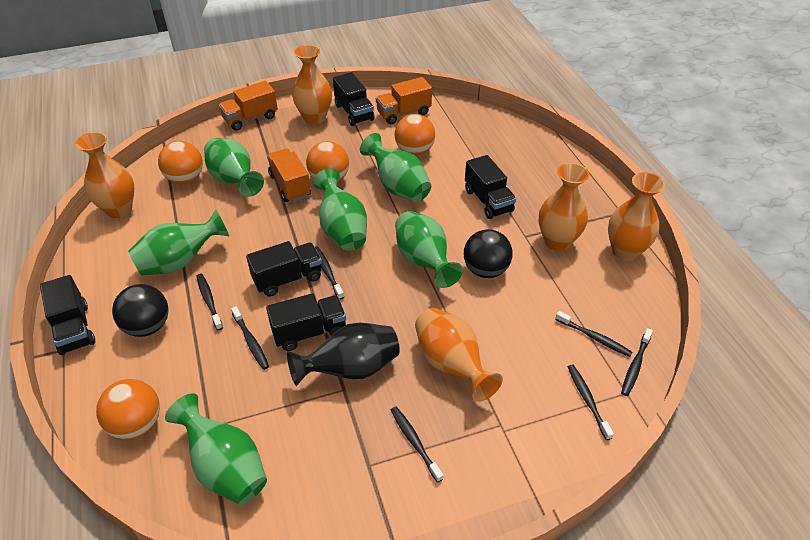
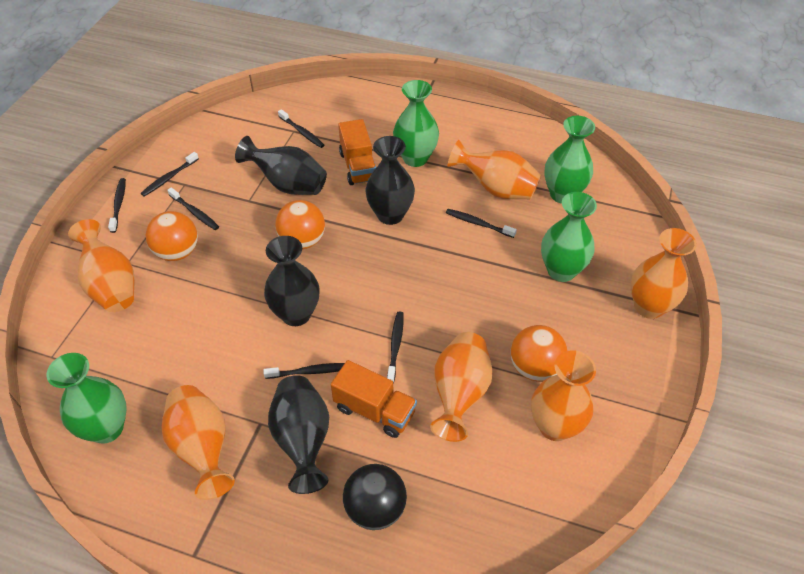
black ball: 2 -> 1
black truck: 5 -> 0
black vase: 1 -> 4
green vase: 6 -> 4
orange ball: 4 -> 3
orange truck: 3 -> 2
orange vase: 5 -> 6

